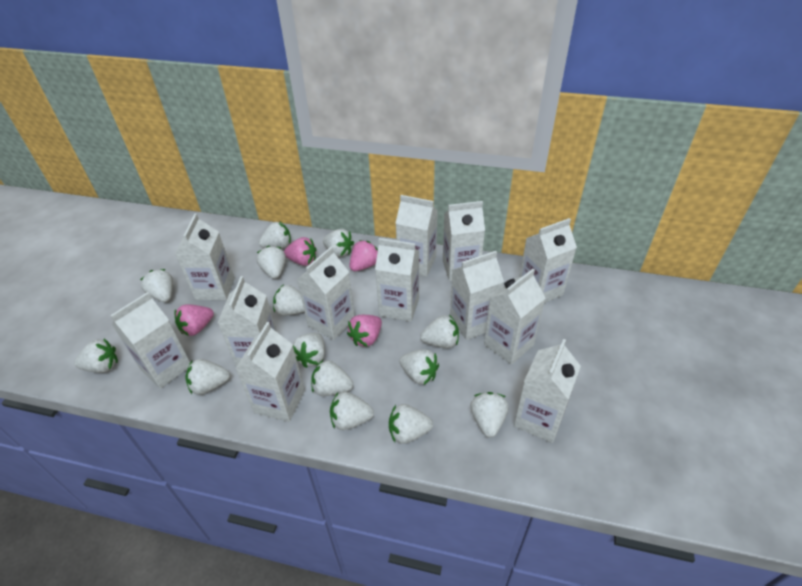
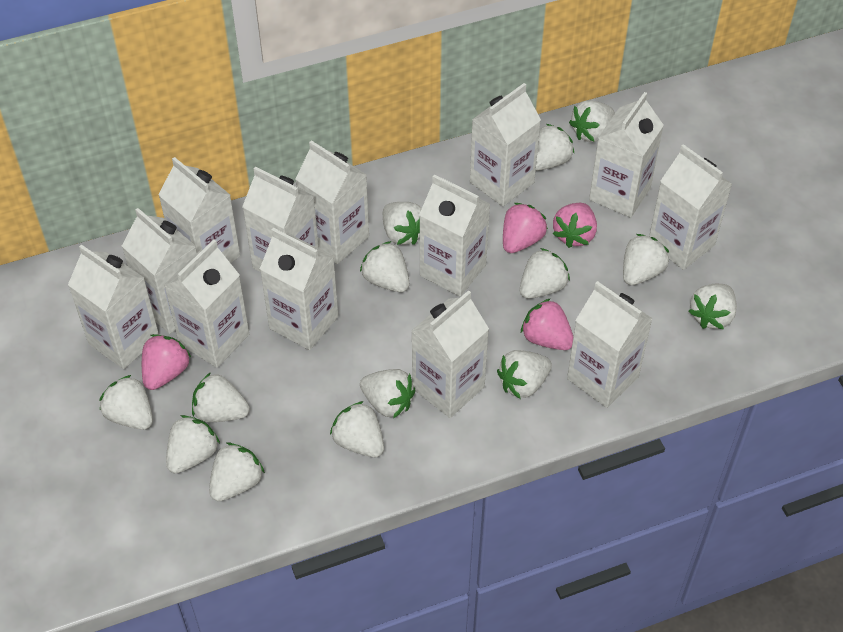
white carton: 12 -> 13

